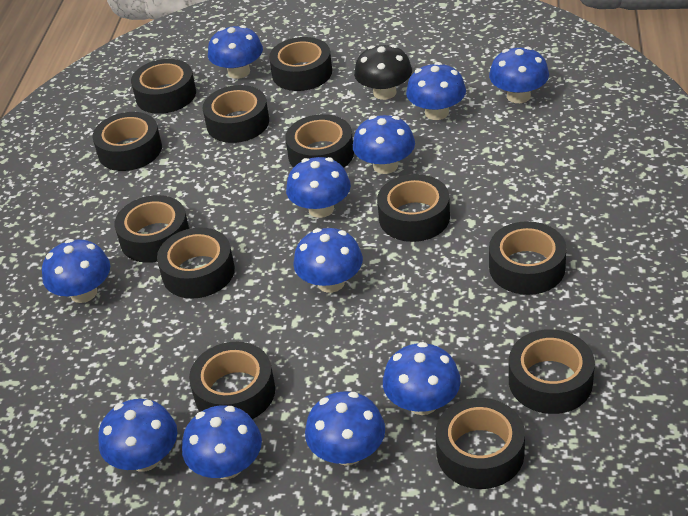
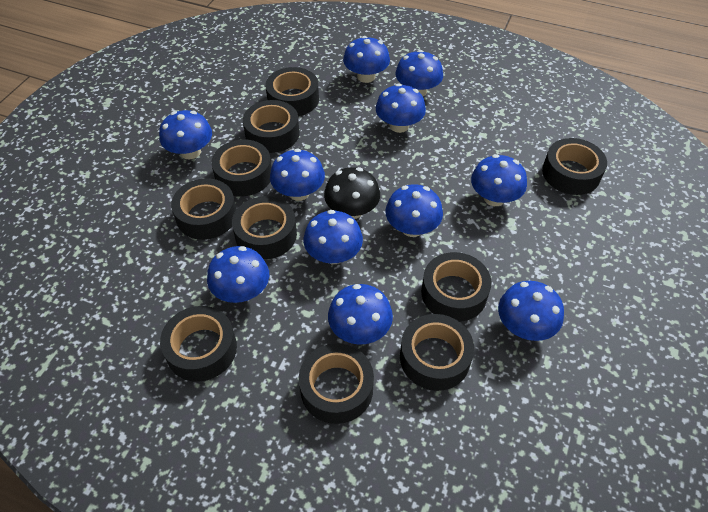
black tape: 12 -> 10

